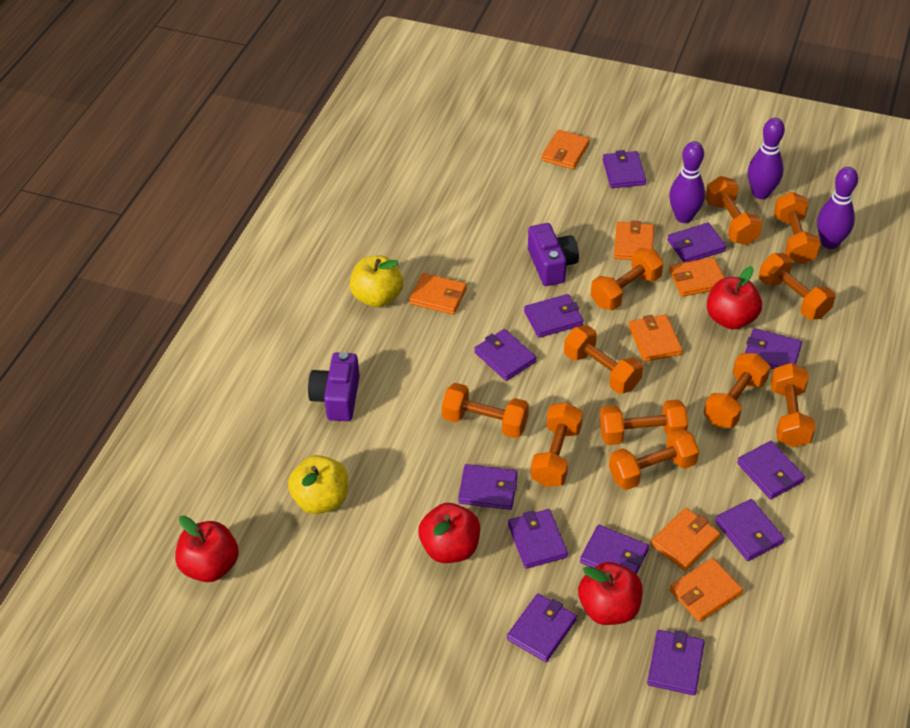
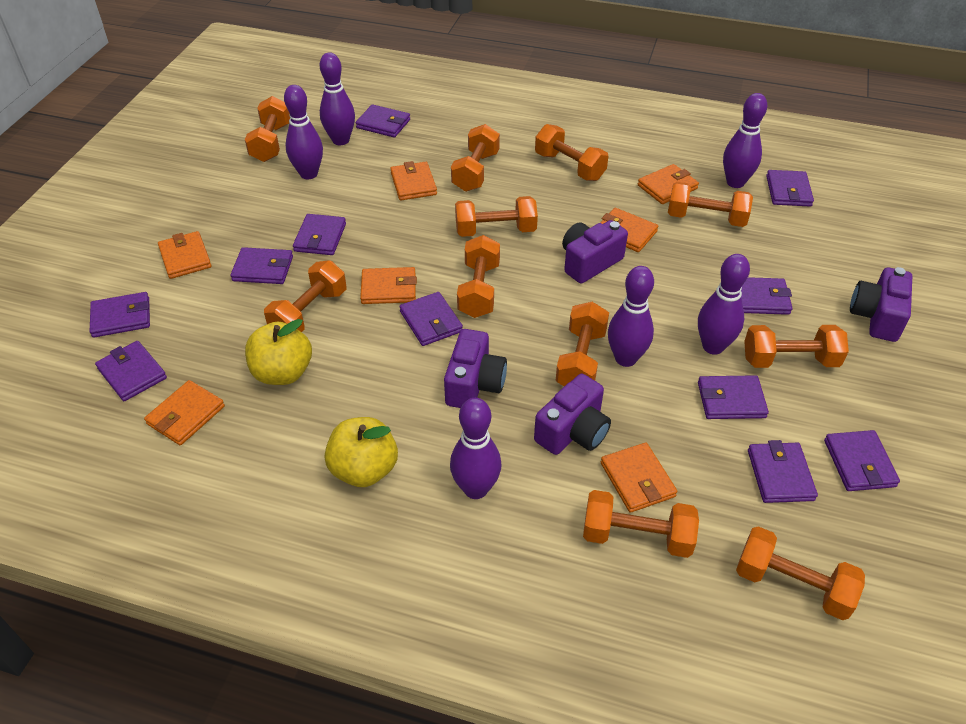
purple bowling pin: 3 -> 6
purple camera: 2 -> 4
purple wallet: 12 -> 11
red apple: 4 -> 0

